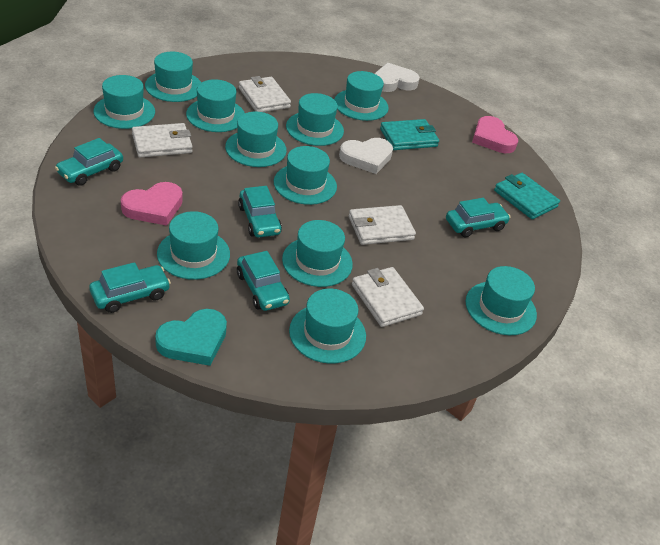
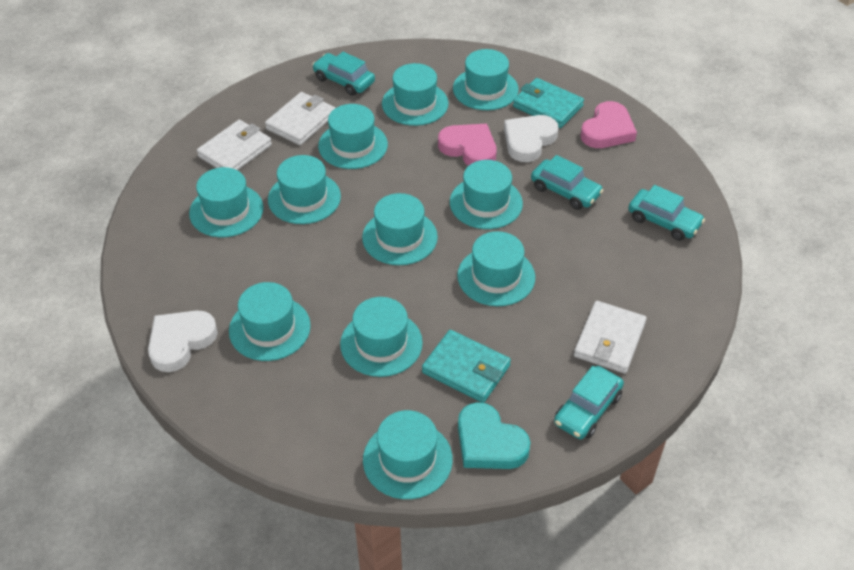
turquoise car: 5 -> 4
white wallet: 4 -> 3

